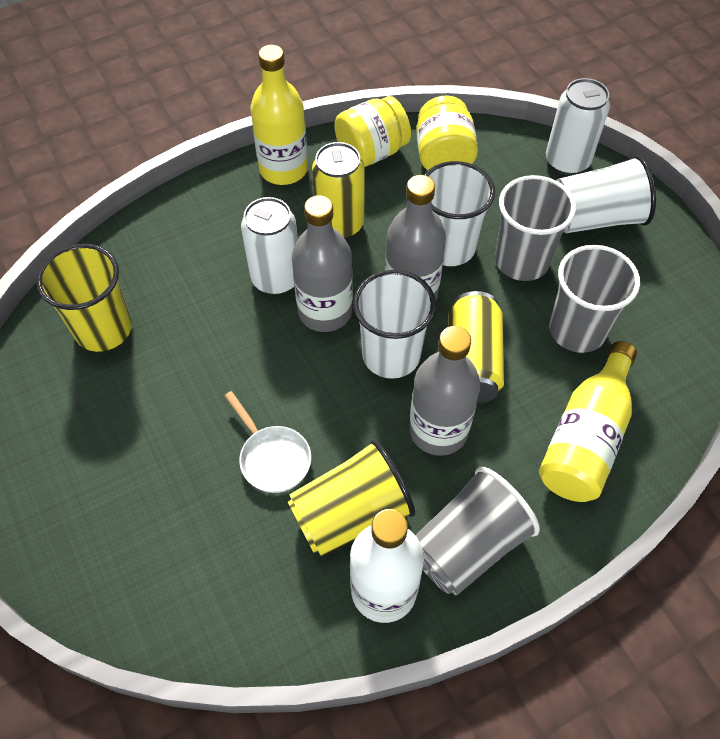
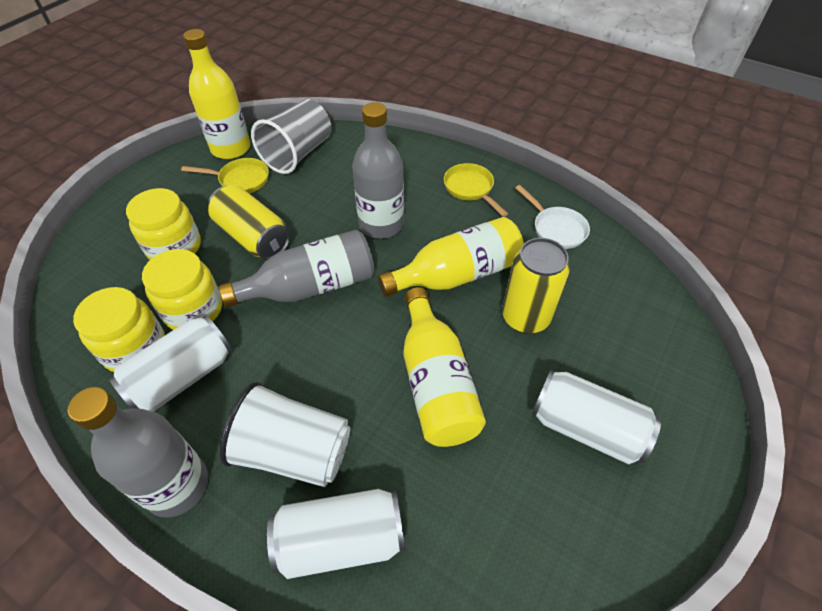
grey cup: 3 -> 1
white bottle: 1 -> 0
white can: 2 -> 3
white cup: 3 -> 1
yellow bottle: 2 -> 3
yellow cup: 2 -> 0
yellow jar: 2 -> 3
yellow pan: 0 -> 2

